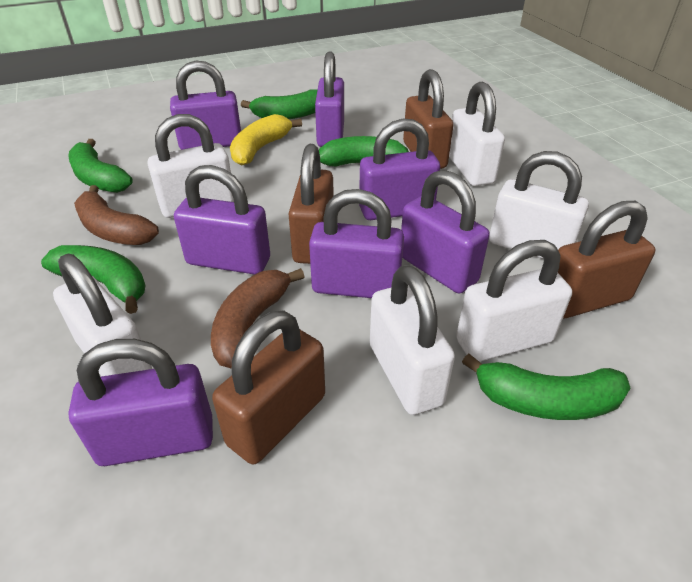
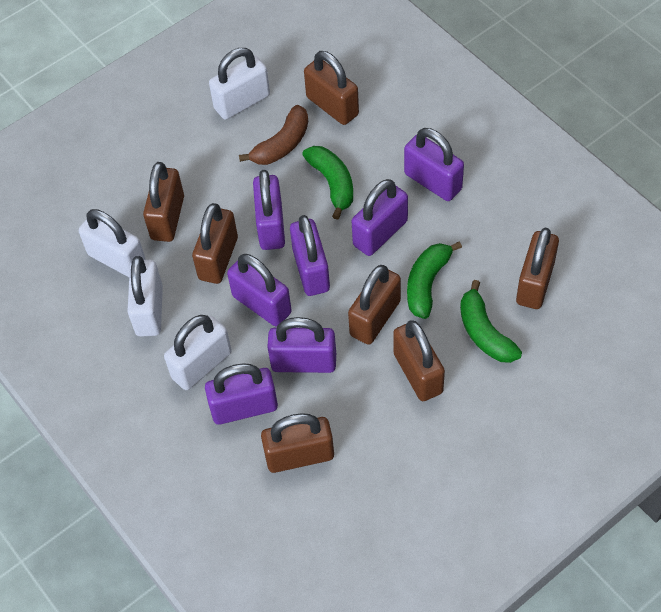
brown banana: 2 -> 1
brown padlock: 4 -> 7
green banana: 5 -> 3
white padlock: 6 -> 4
yellow banana: 1 -> 0

